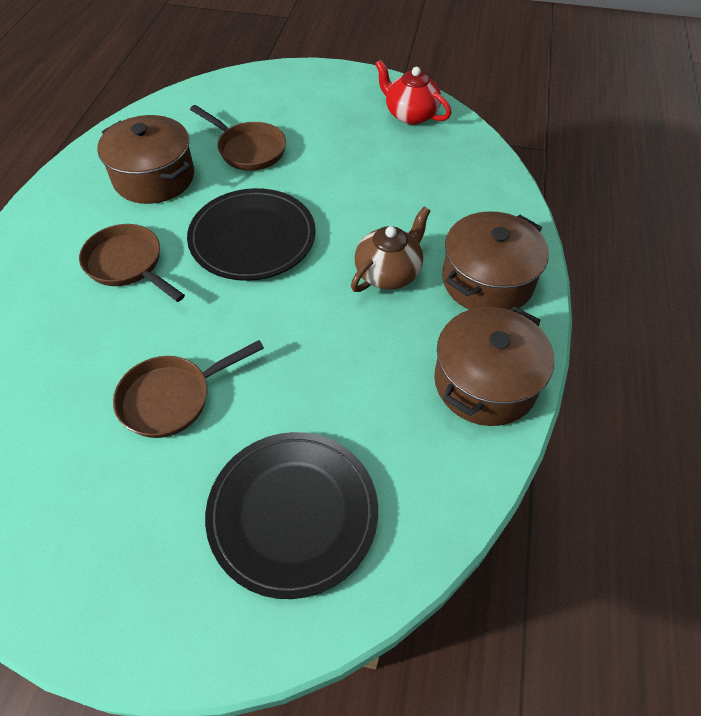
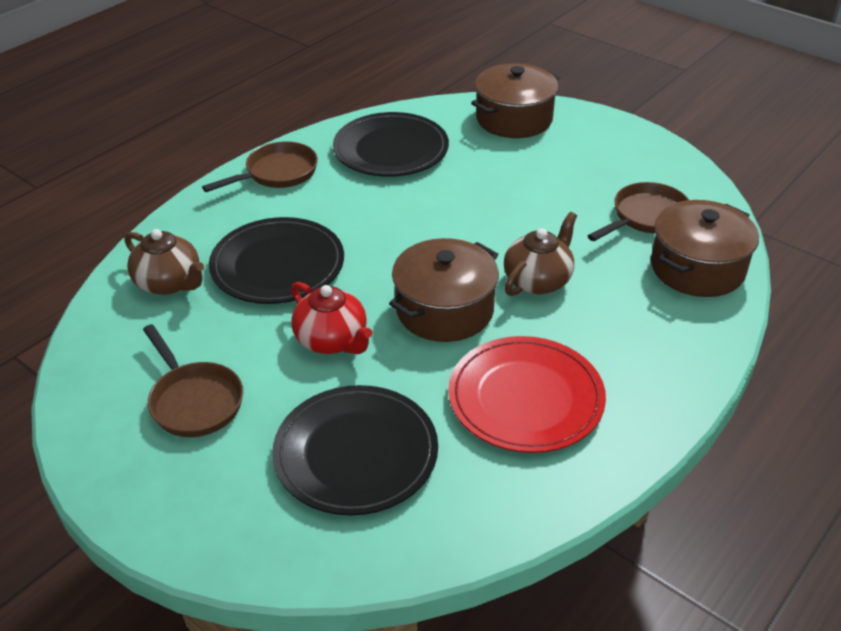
black plate: 2 -> 3
brown teapot: 1 -> 2
red plate: 0 -> 1

